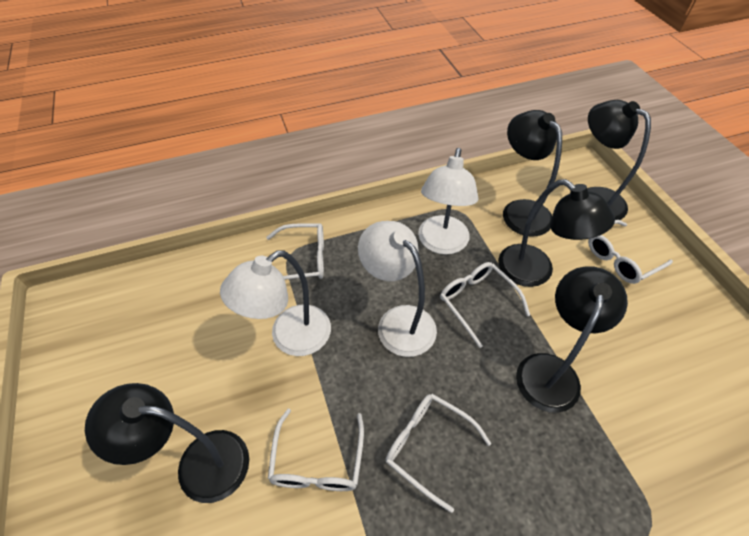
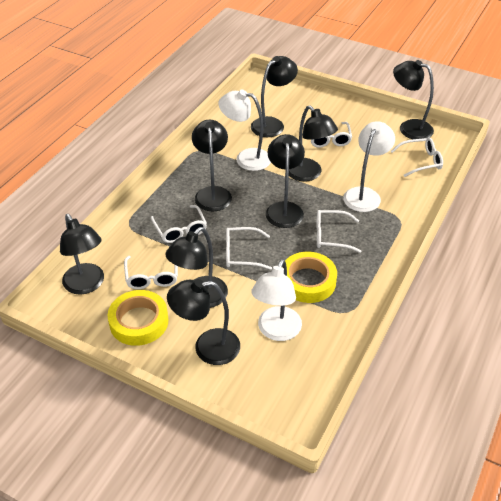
black lamp: 5 -> 8
white glasses: 5 -> 6
yellow tape: 0 -> 2

